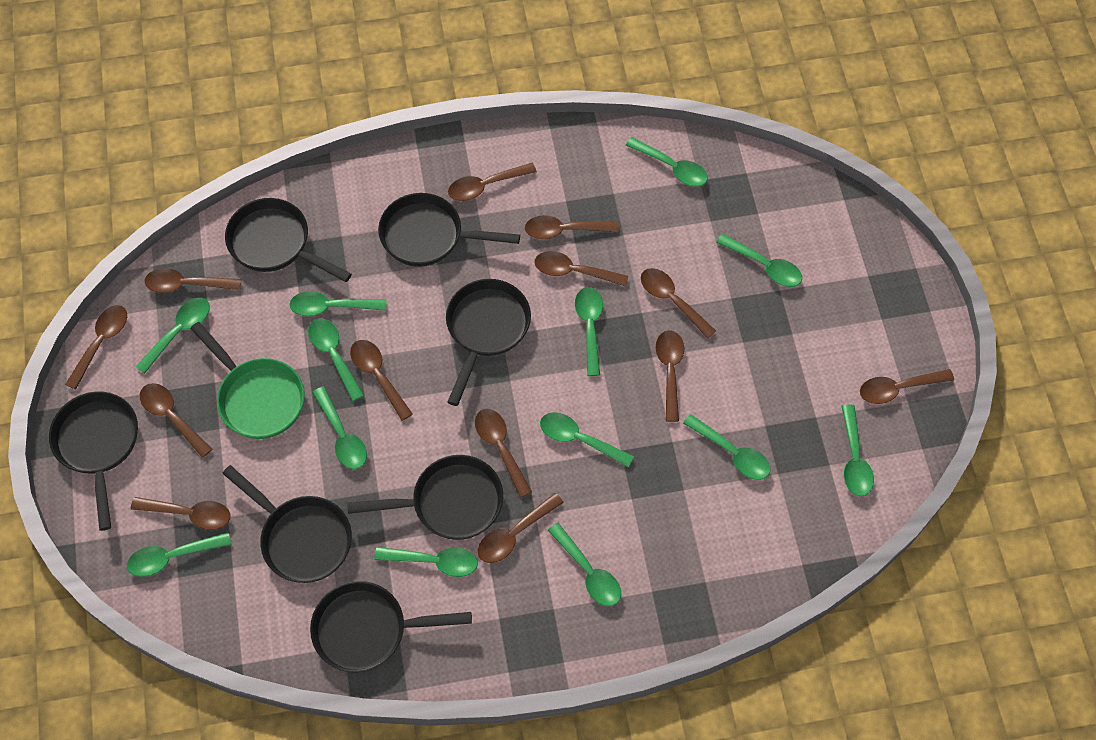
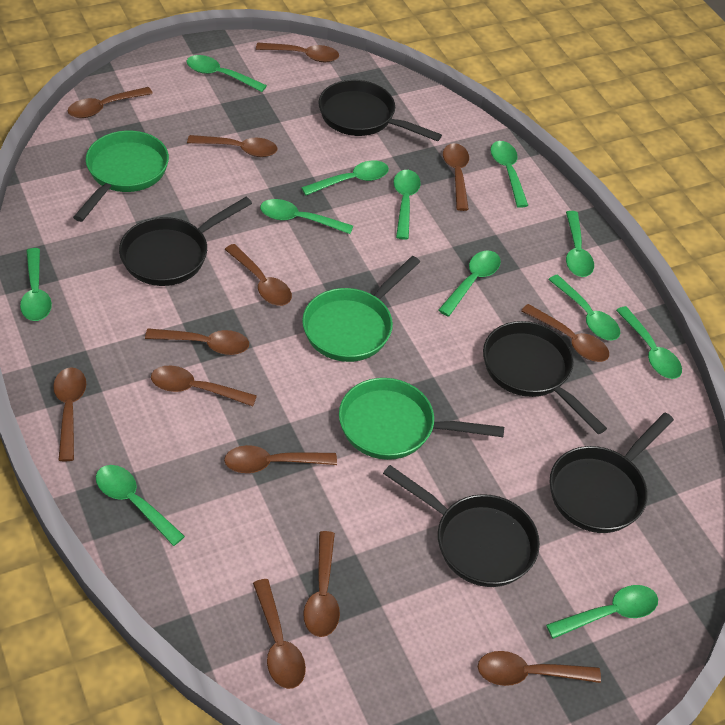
black pan: 7 -> 5
green pan: 1 -> 3
green spoon: 13 -> 12

